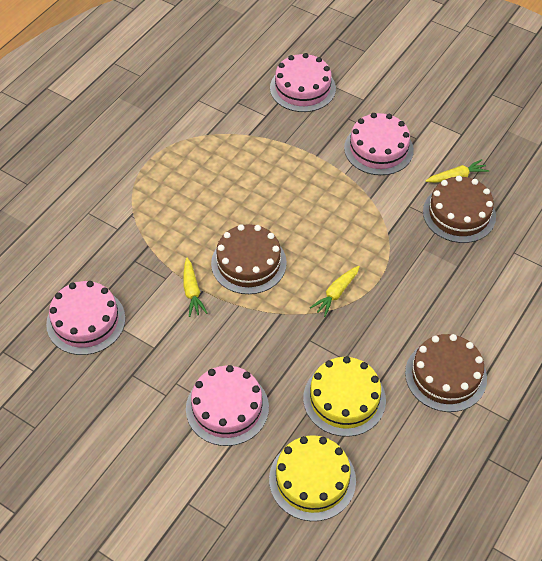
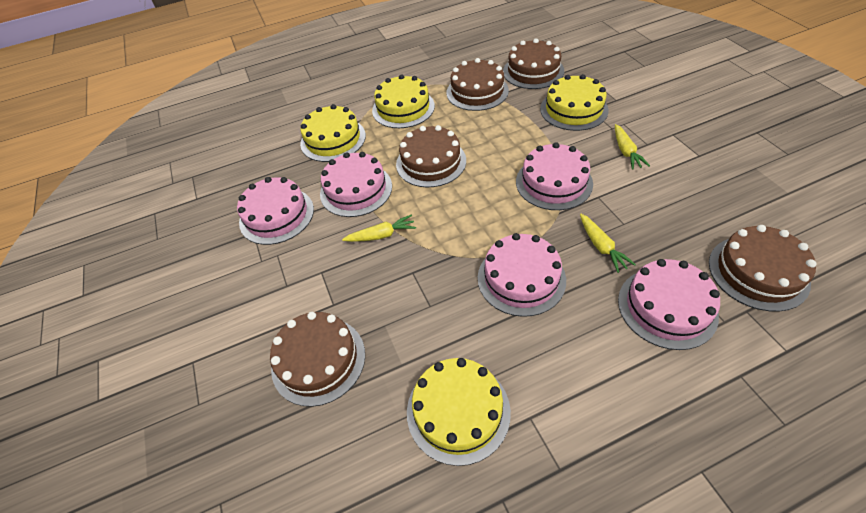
brown cake: 3 -> 5
pink cake: 4 -> 5
yellow cake: 2 -> 4

